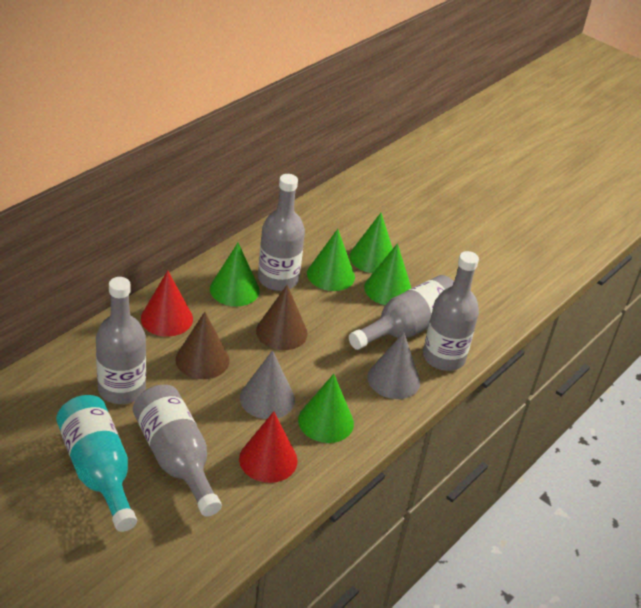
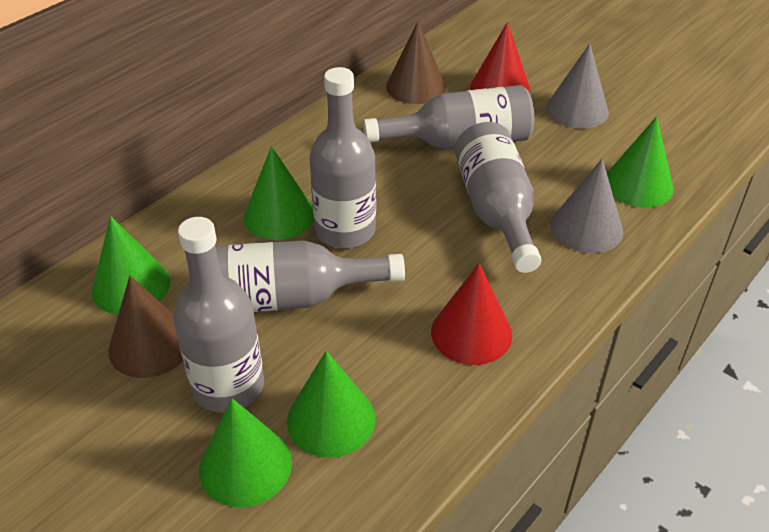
turquoise bottle: 1 -> 0

